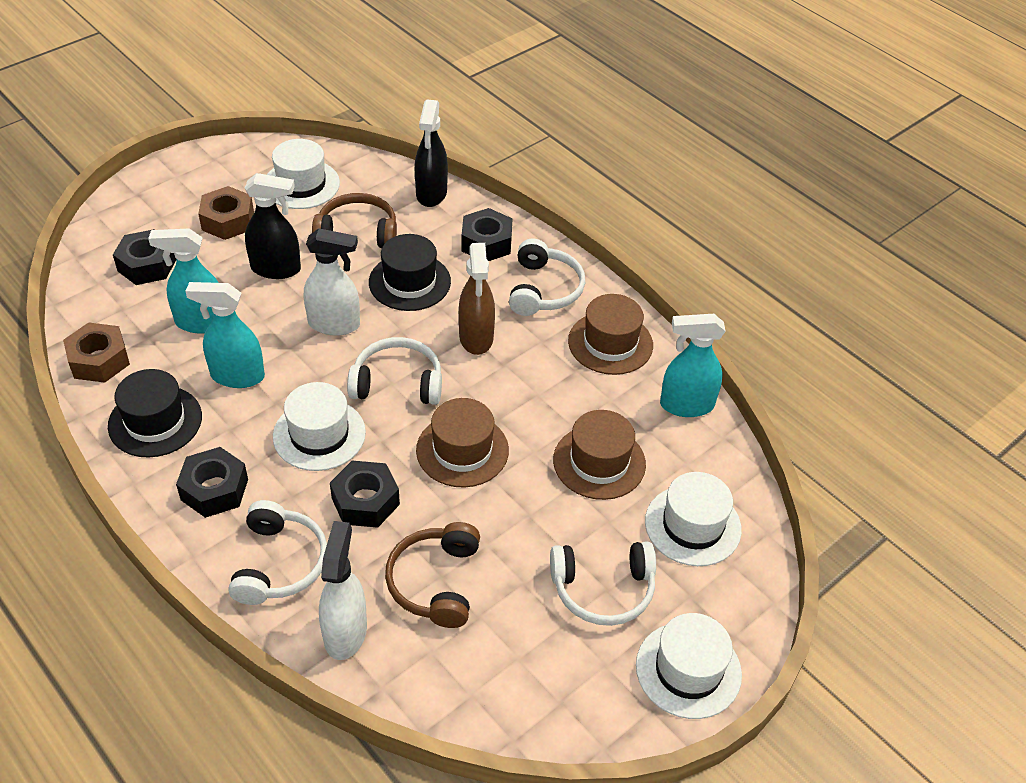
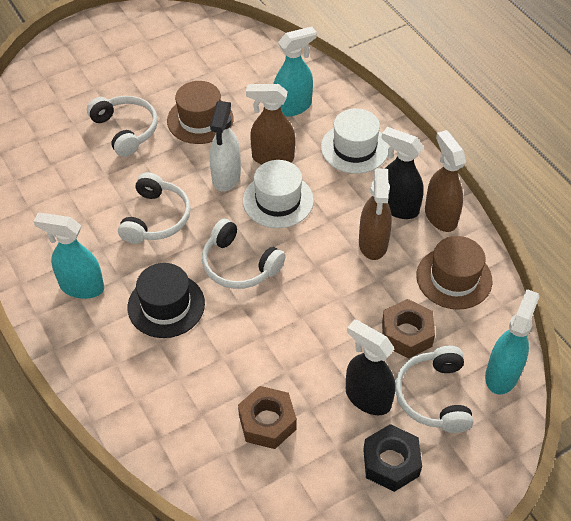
black hat: 2 -> 1
black nut: 4 -> 1
brown hat: 3 -> 2
brown headphones: 2 -> 0
brown spray bottle: 1 -> 3
white hat: 4 -> 2
white spray bottle: 2 -> 1

